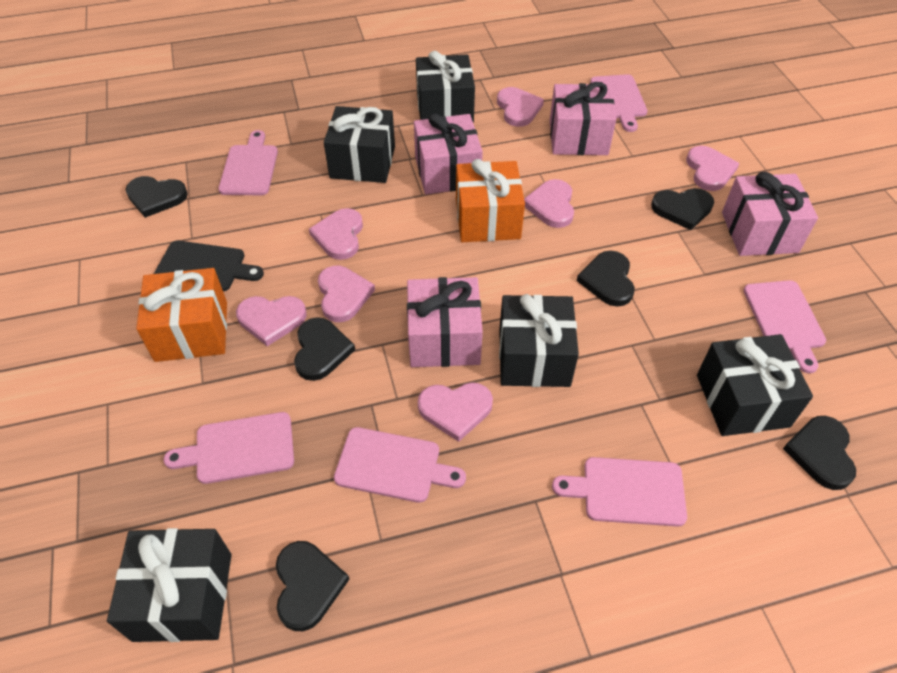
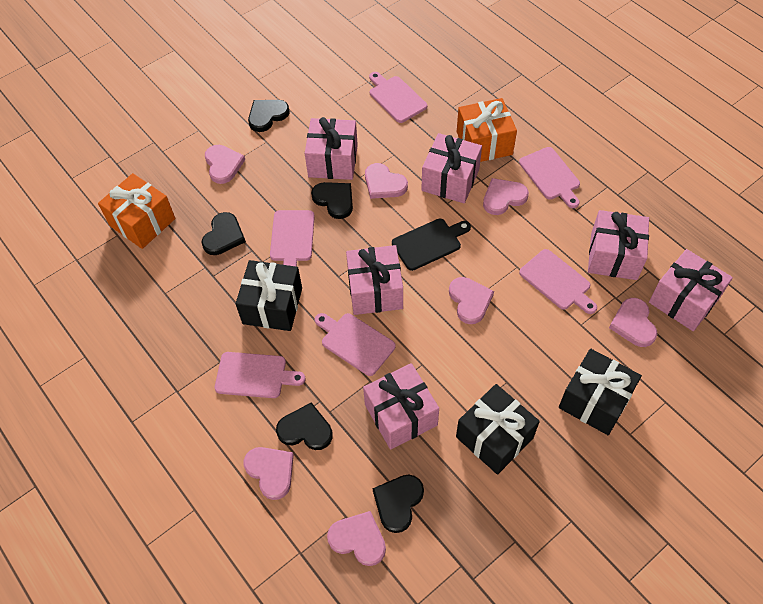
black gift: 5 -> 3
black heart: 6 -> 5
pink gift: 4 -> 6

